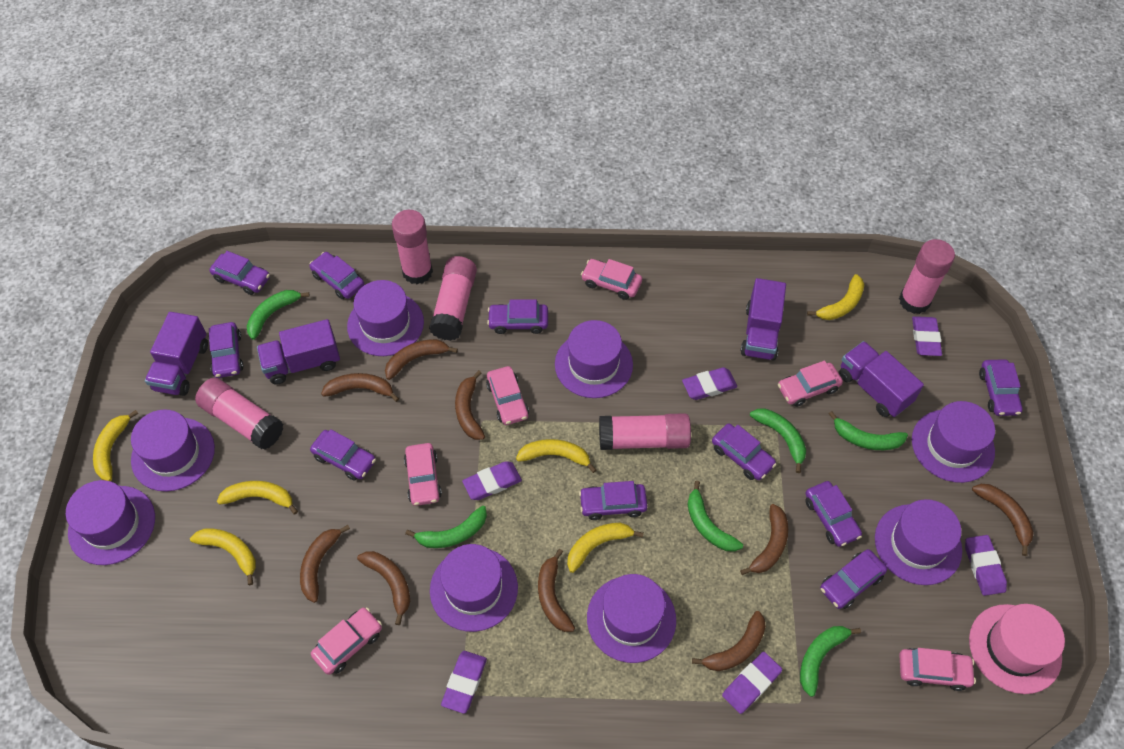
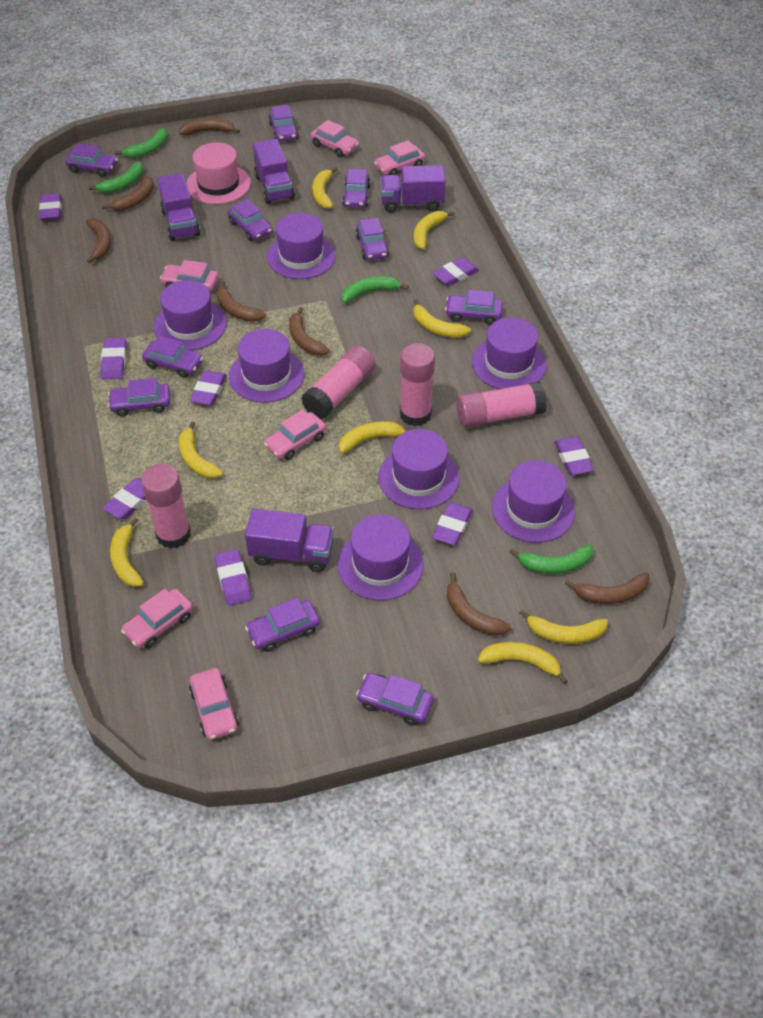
brown banana: 9 -> 7
green banana: 6 -> 4
pink glue stick: 5 -> 4
purple eraser: 6 -> 8
purple hat: 8 -> 7
yellow banana: 6 -> 8

